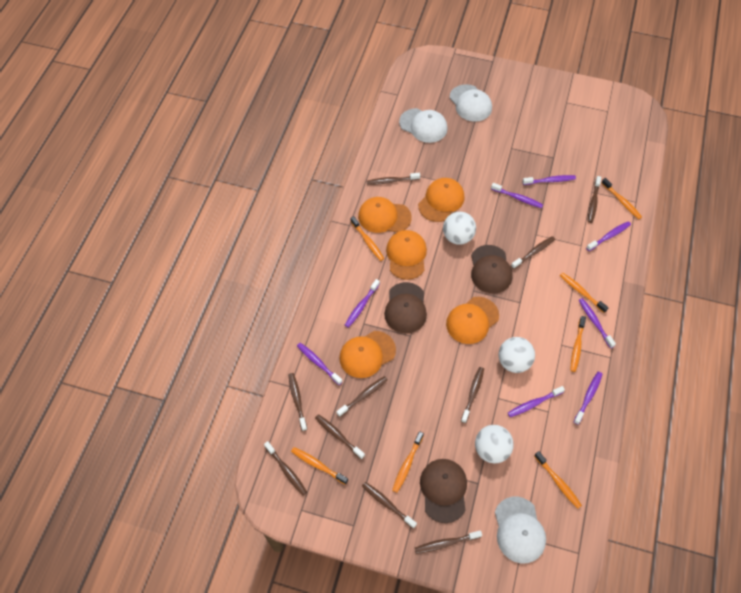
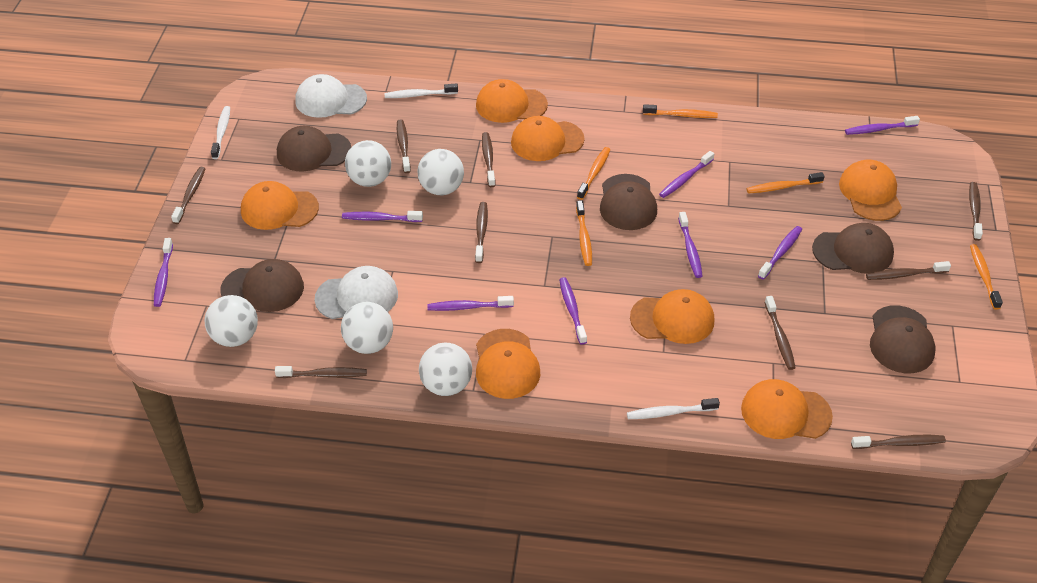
brown cap: 3 -> 5
brown toothbrush: 10 -> 9
orange cap: 5 -> 7
orange toothbrush: 7 -> 5
white ball: 3 -> 5
white cap: 3 -> 2
white toothbrush: 0 -> 3

